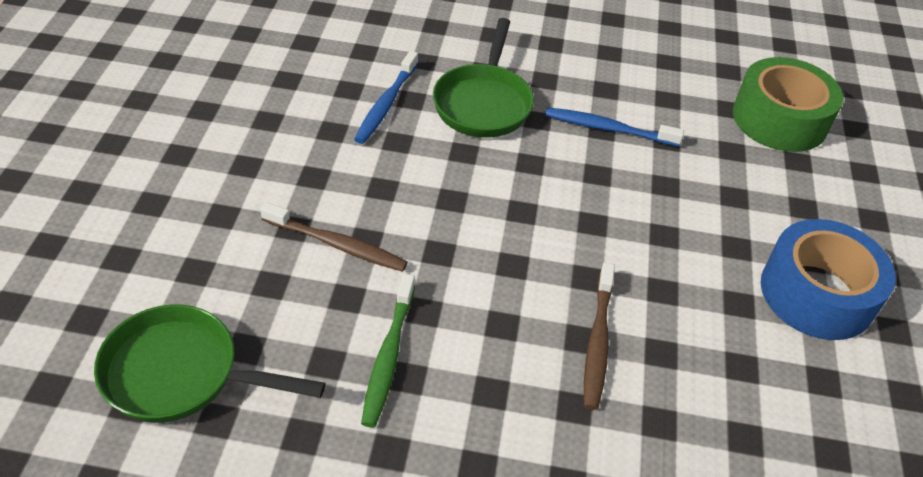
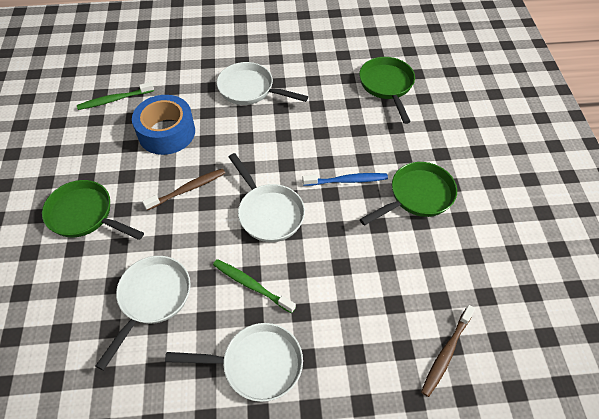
blue toothbrush: 2 -> 1
green pan: 2 -> 3
green tape: 1 -> 0
green toothbrush: 1 -> 2
white pan: 0 -> 4

